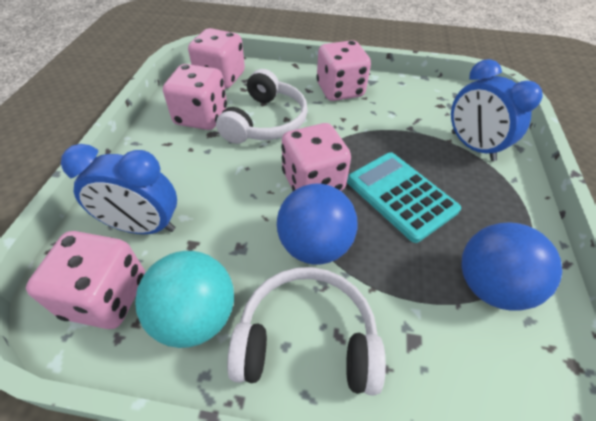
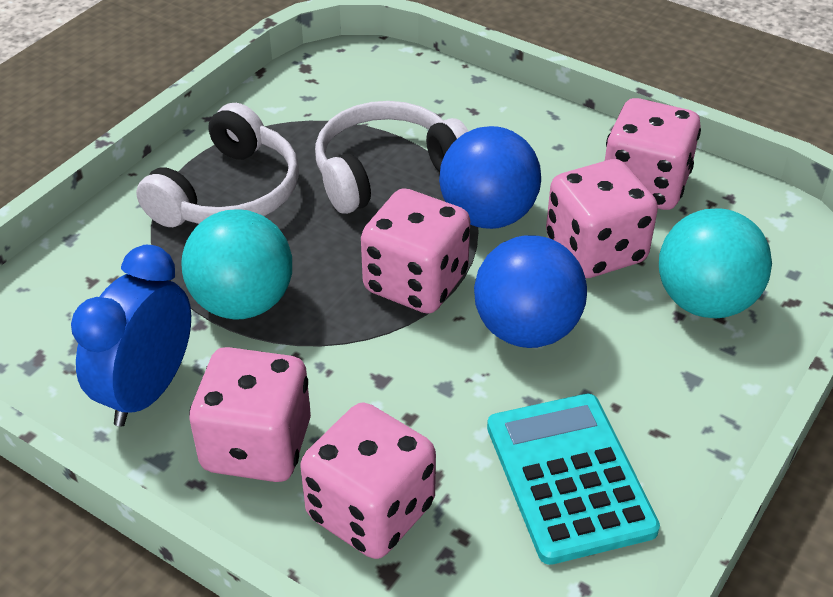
blue clock: 2 -> 1
turquoise ball: 1 -> 2

